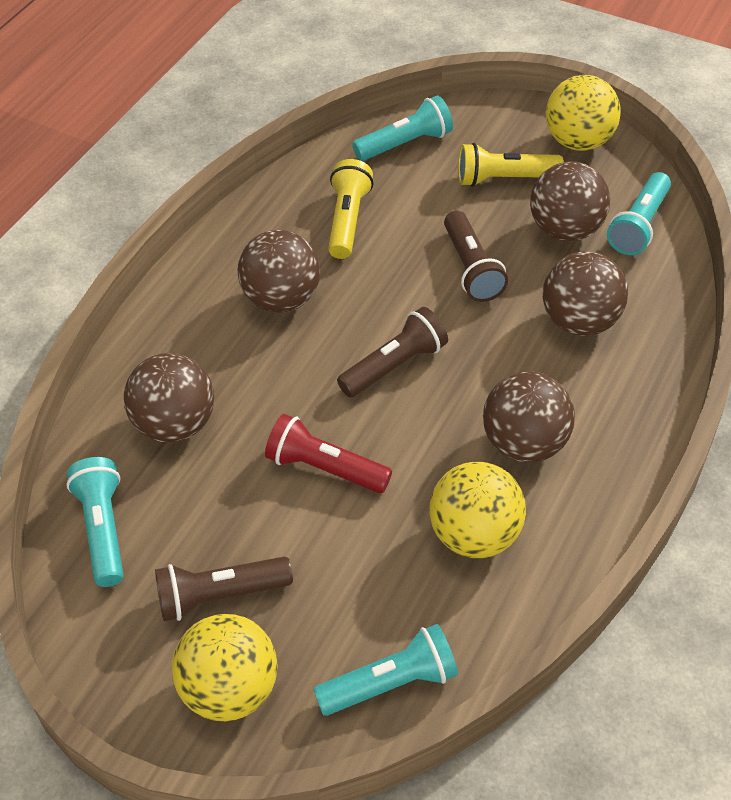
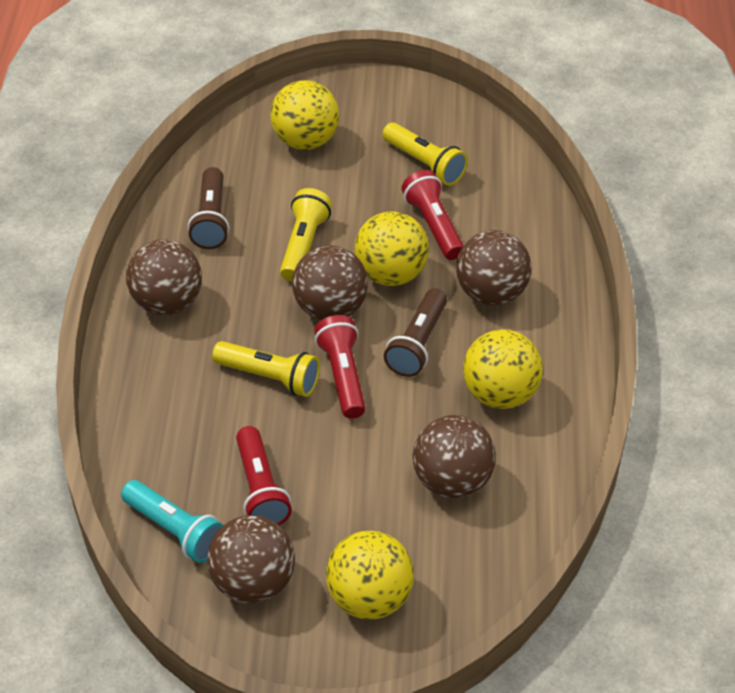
brown flashlight: 3 -> 2
red flashlight: 1 -> 3
turquoise flashlight: 4 -> 1
yellow ball: 3 -> 4
yellow flashlight: 2 -> 3

